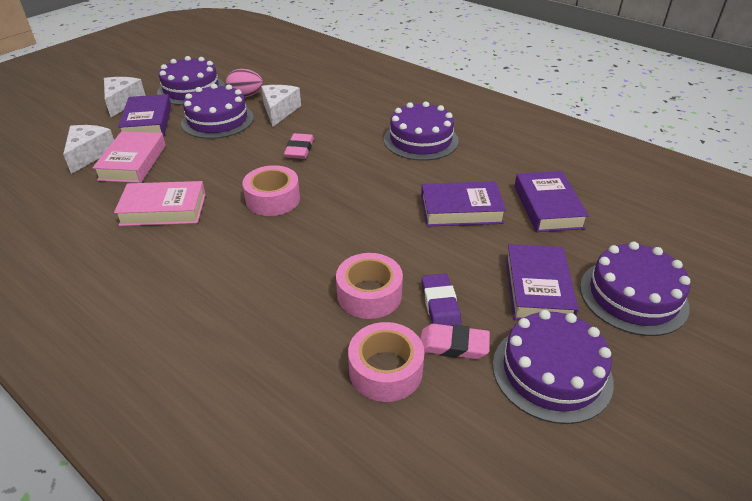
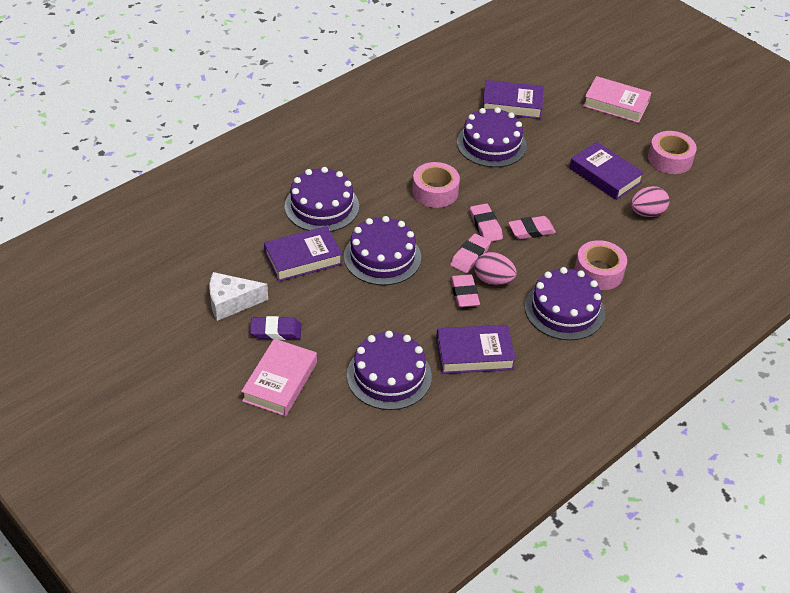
pink egg: 1 -> 2
pink eraser: 2 -> 4
white cheese: 3 -> 1

